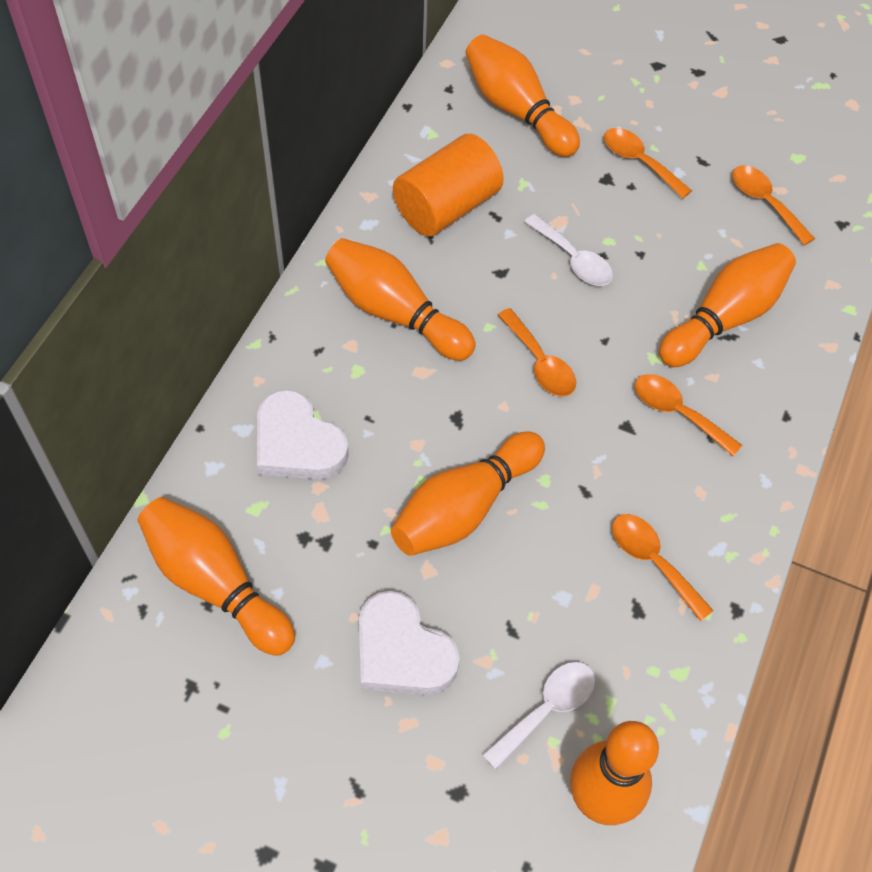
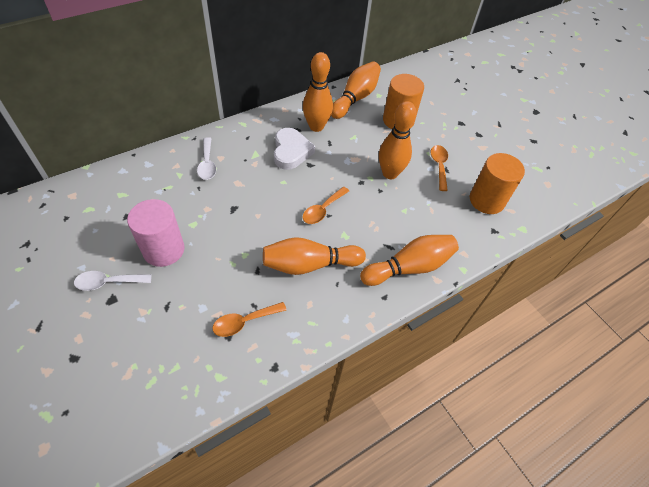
orange bowling pin: 6 -> 5
orange cylinder: 1 -> 2
orange spoon: 5 -> 3
pink cylinder: 0 -> 1
white heart: 2 -> 1

